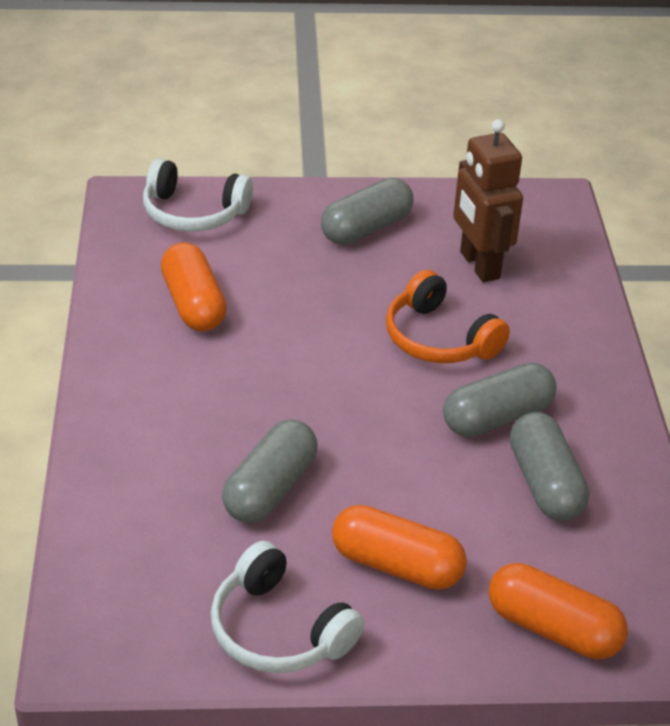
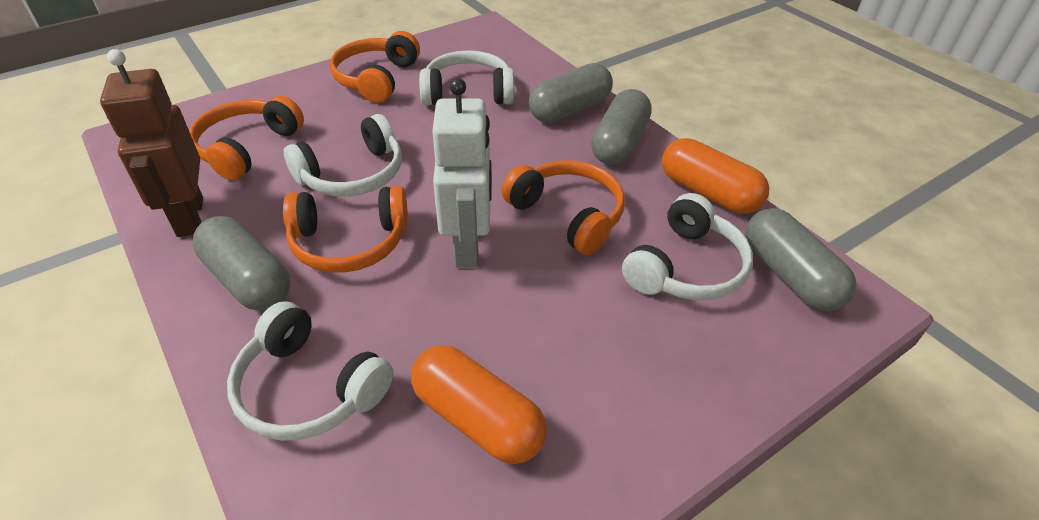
orange capsule: 3 -> 2
orange headphones: 1 -> 4
white headphones: 2 -> 4
white robot: 0 -> 1

